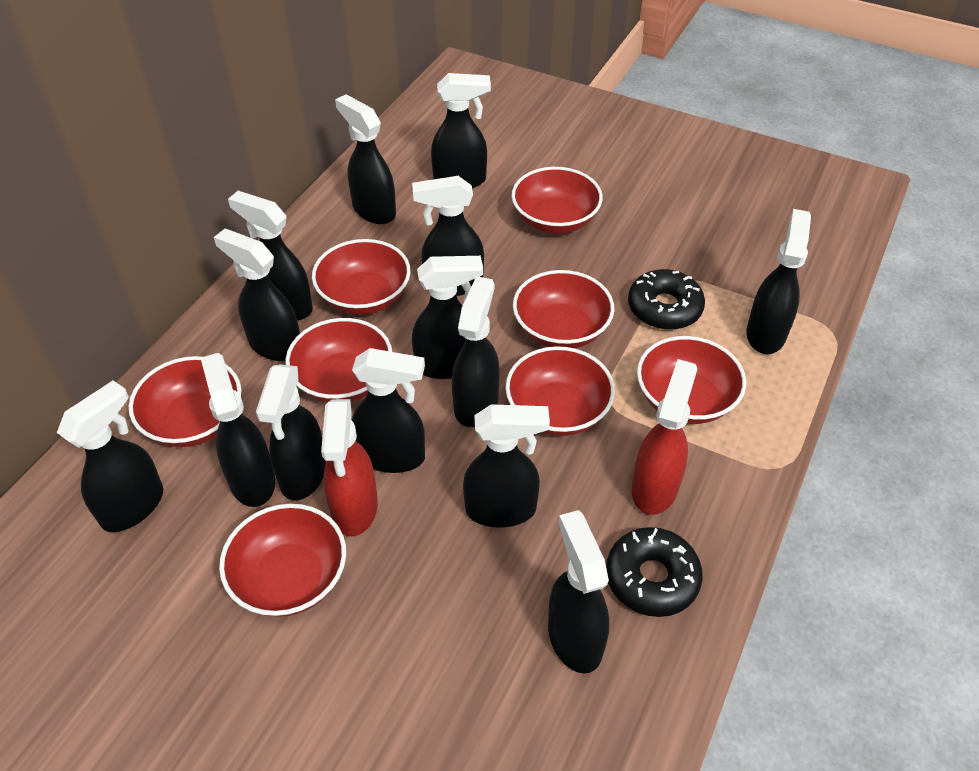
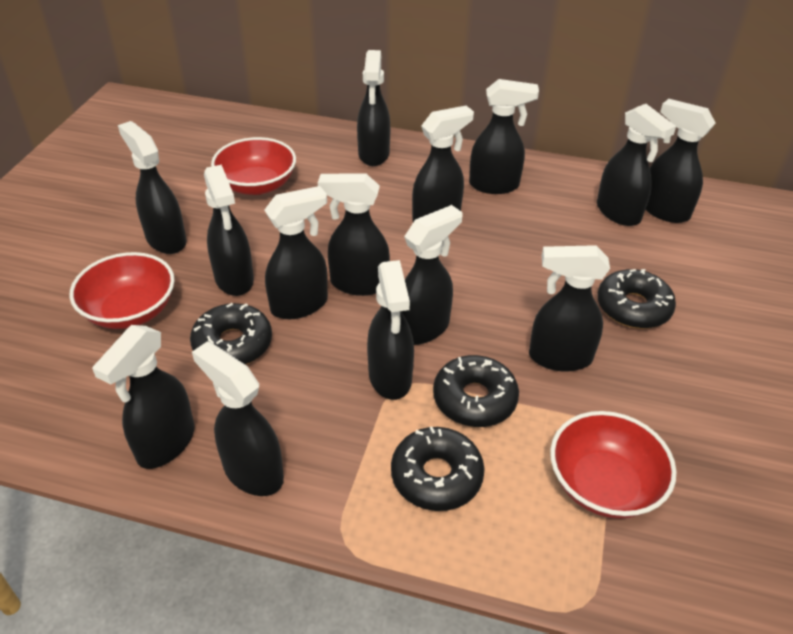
black donut: 2 -> 4
red bowl: 8 -> 3
red spray bottle: 2 -> 0

